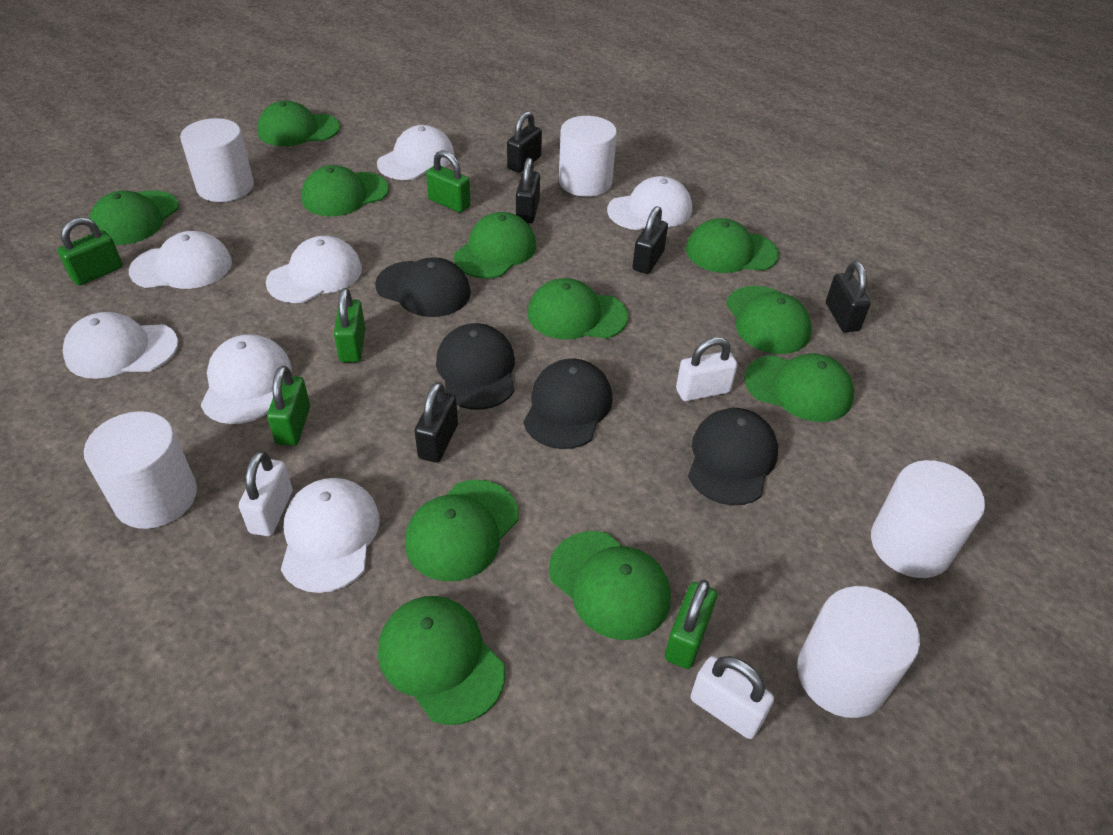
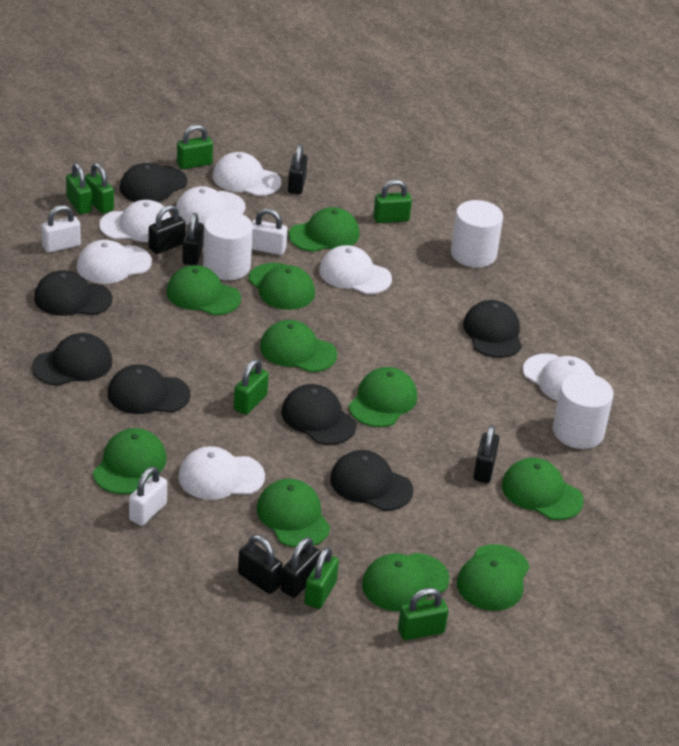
black cap: 4 -> 7
black padlock: 5 -> 6
green cap: 11 -> 10
green padlock: 5 -> 7
white cylinder: 5 -> 3

